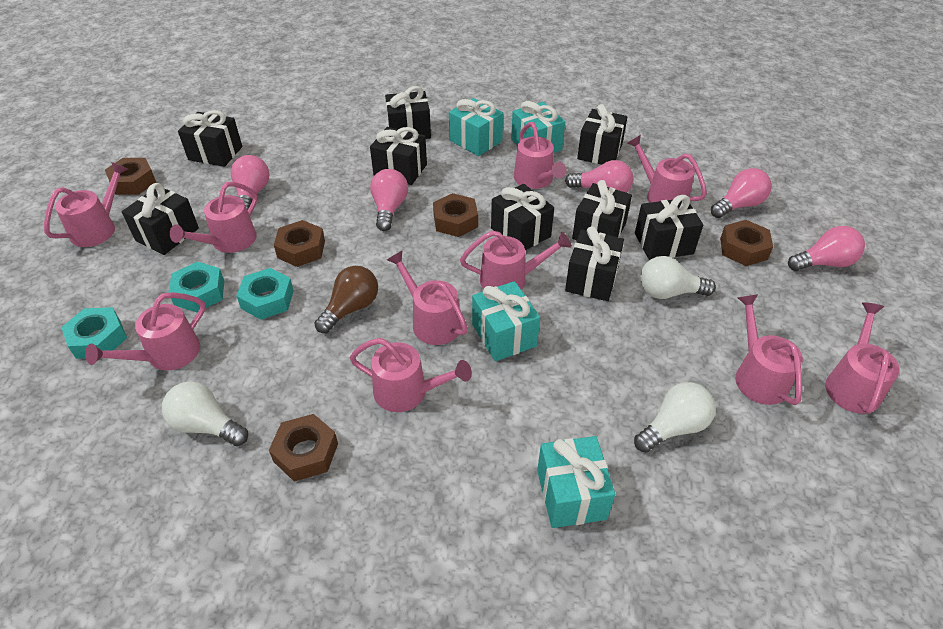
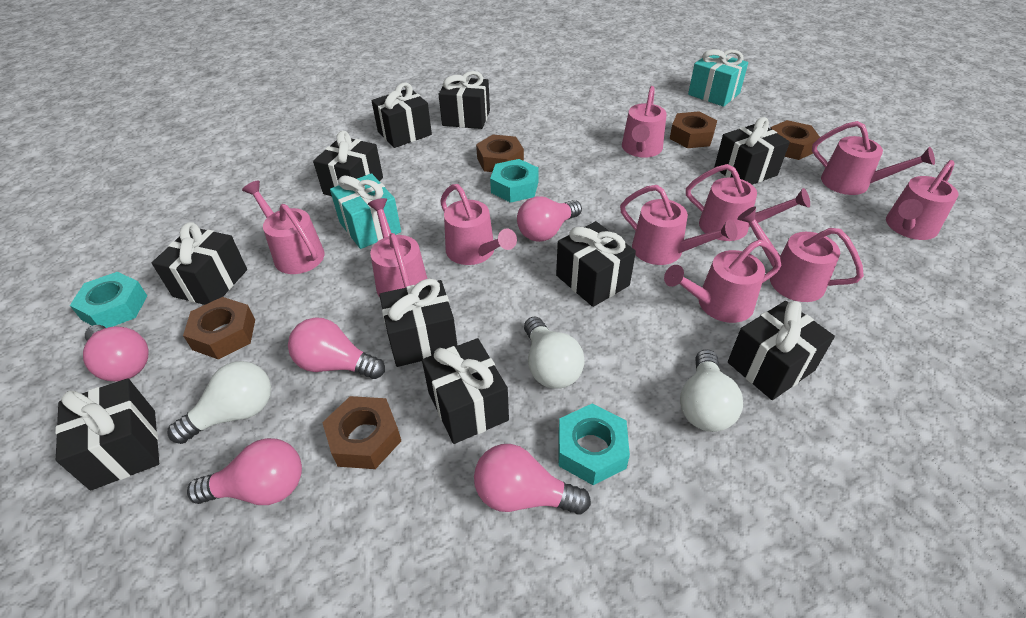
black gift: 9 -> 10
brown light bulb: 1 -> 0
turquoise gift: 4 -> 2

